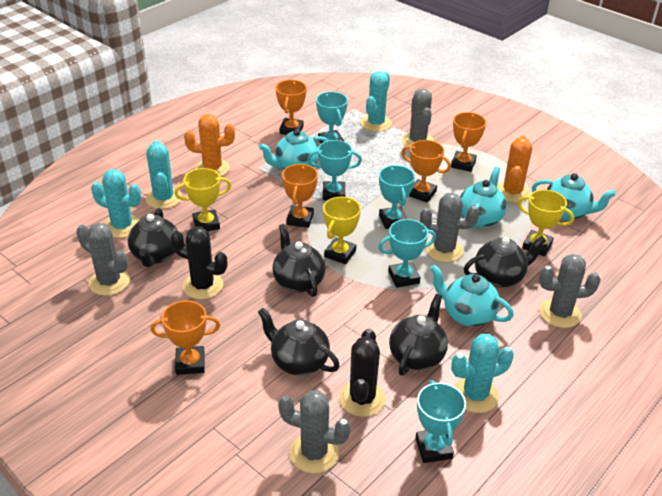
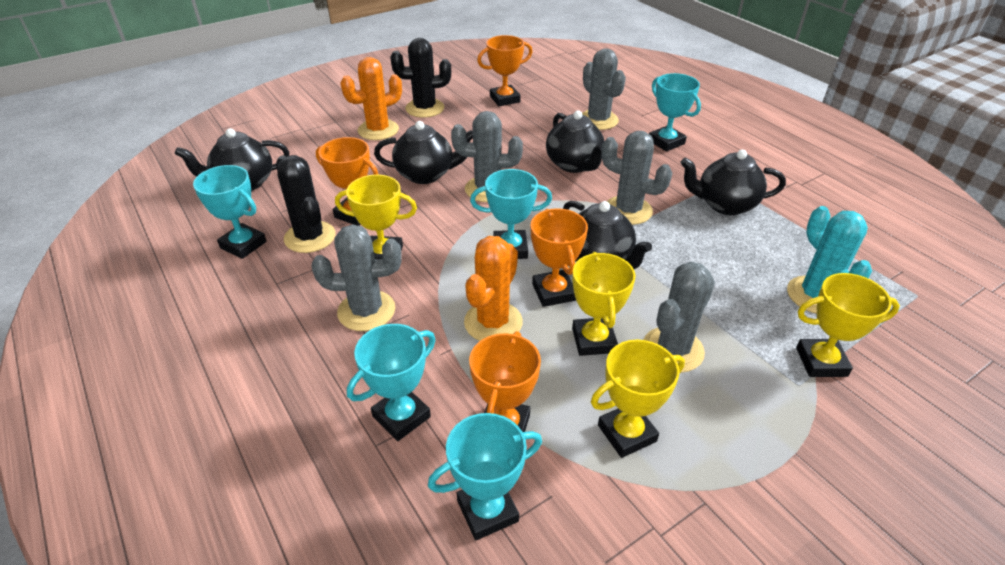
orange trophy: 5 -> 4
turquoise cactus: 4 -> 1
turquoise teapot: 4 -> 0
yellow trophy: 3 -> 4

